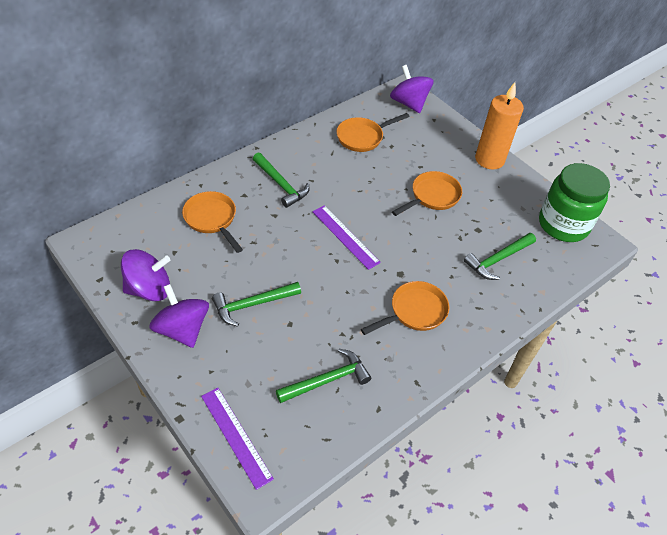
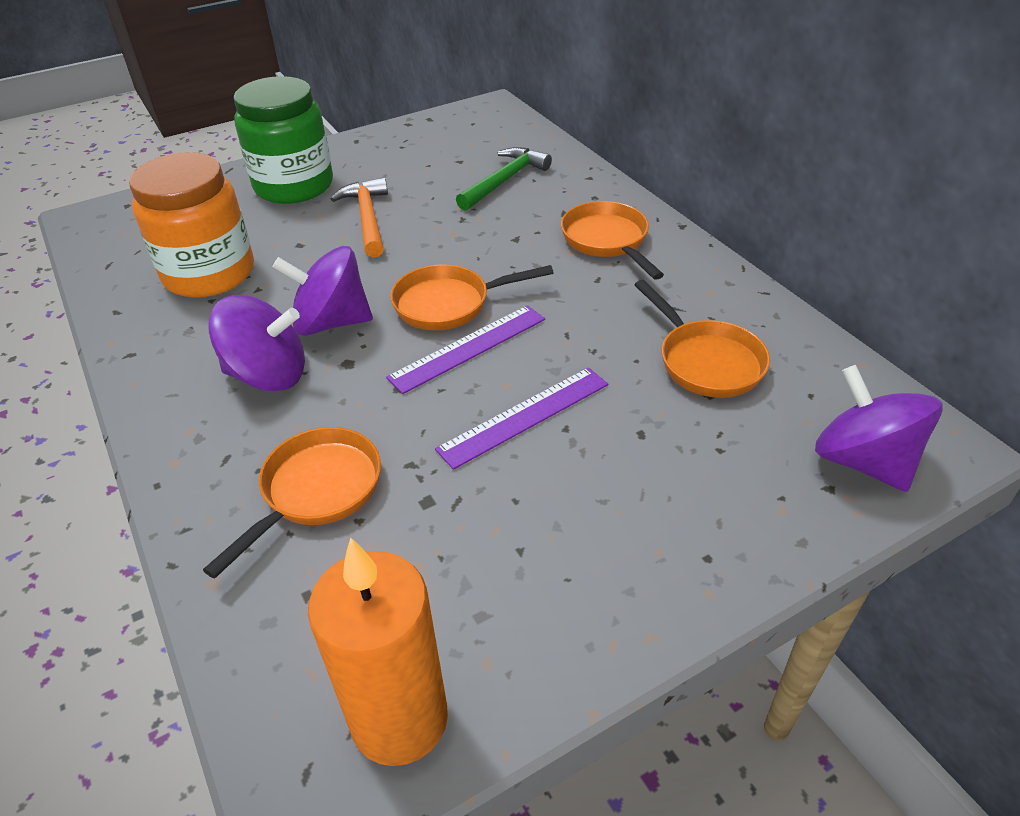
green hammer: 4 -> 1
orange hammer: 0 -> 1
orange jar: 0 -> 1

